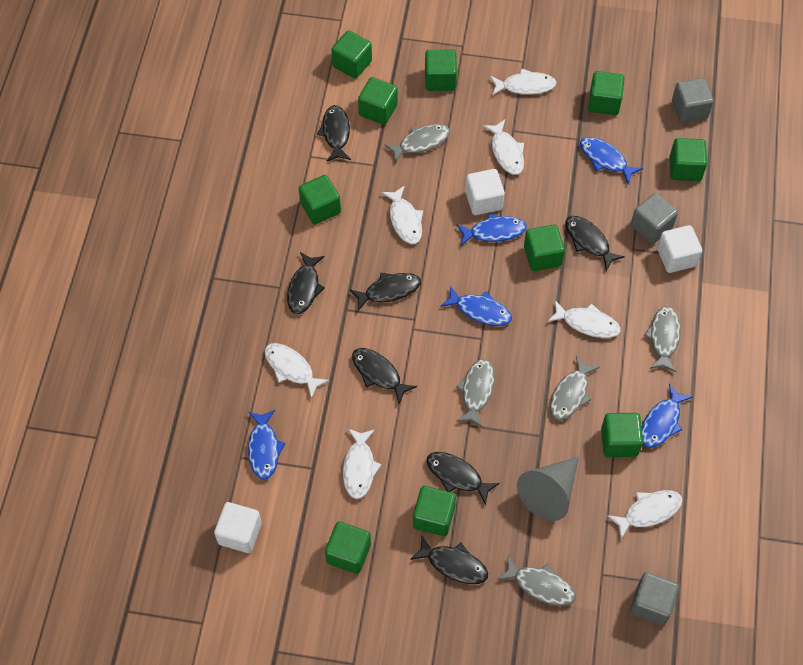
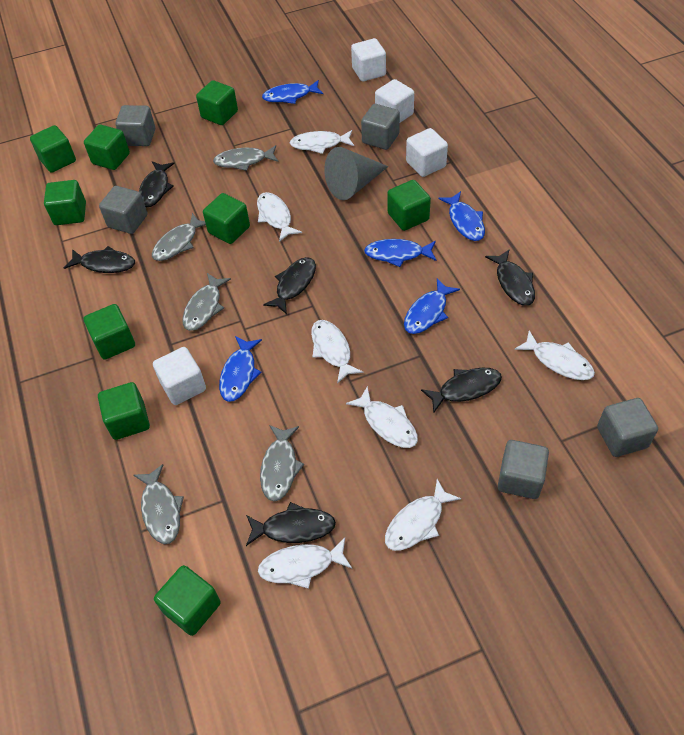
black fish: 7 -> 6
green cube: 10 -> 9
grey cube: 3 -> 5
white cube: 3 -> 4

